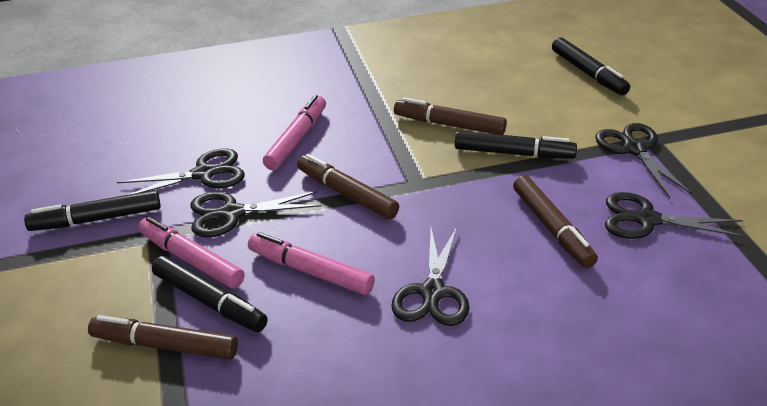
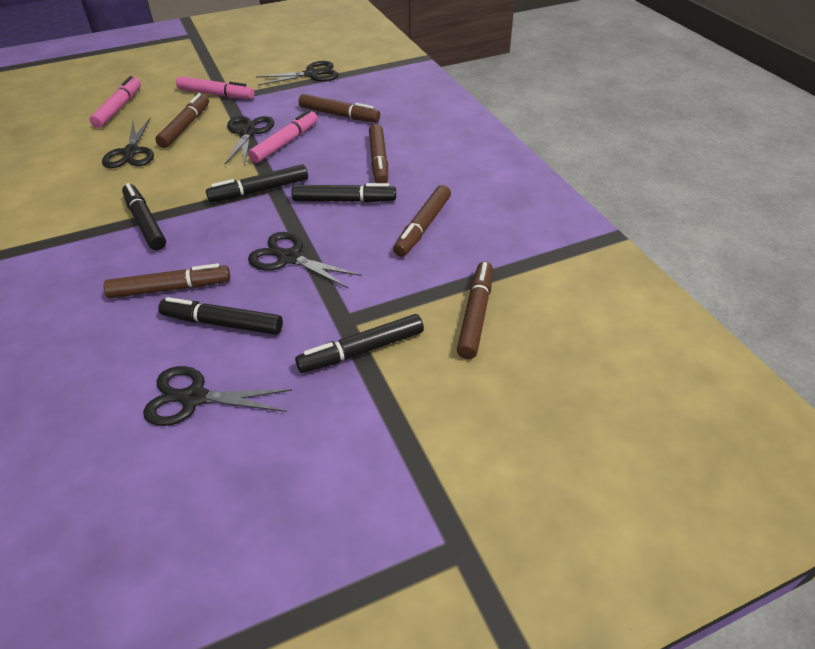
black marker: 4 -> 5
brown marker: 4 -> 6

